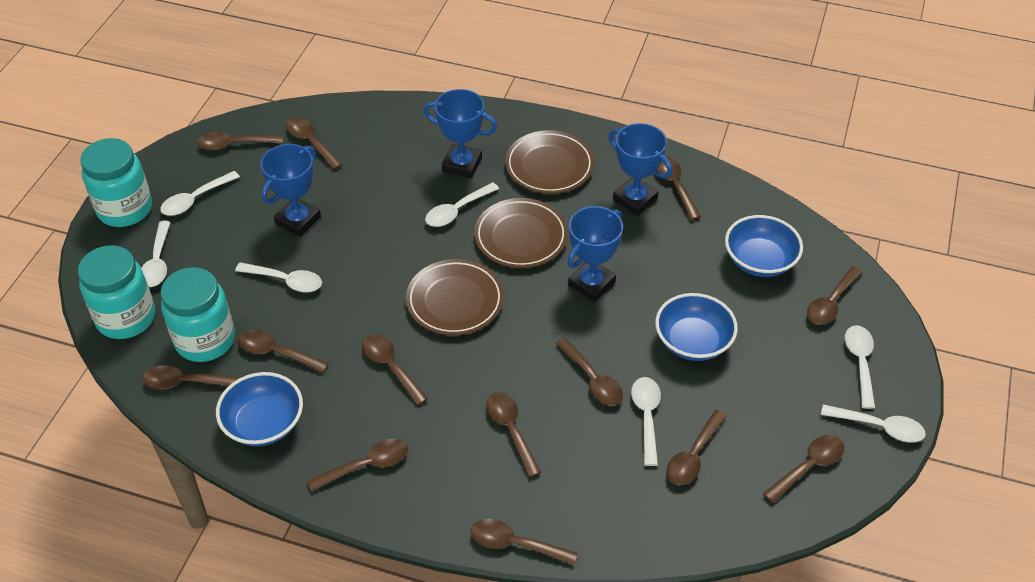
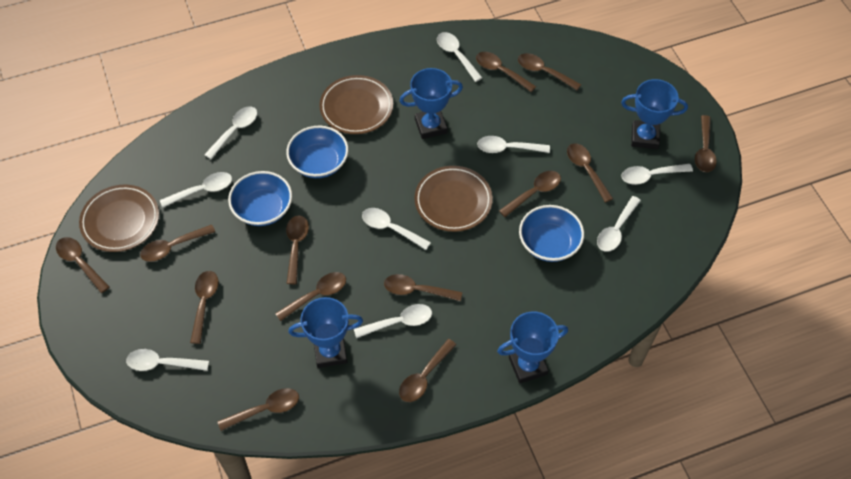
turquoise jar: 3 -> 0
white spoon: 7 -> 9

